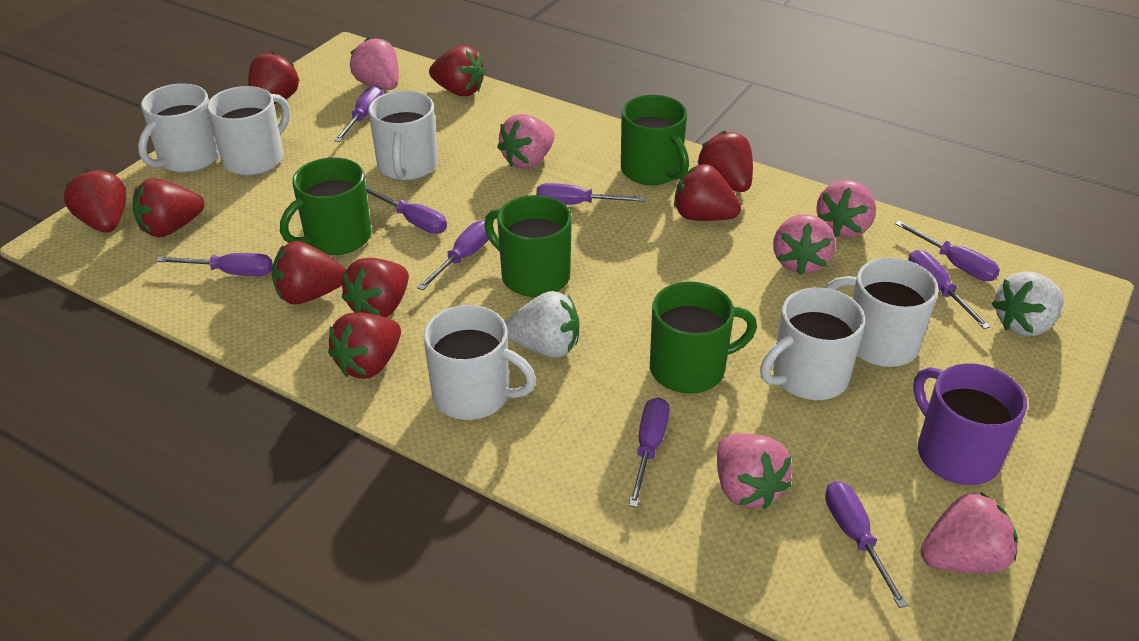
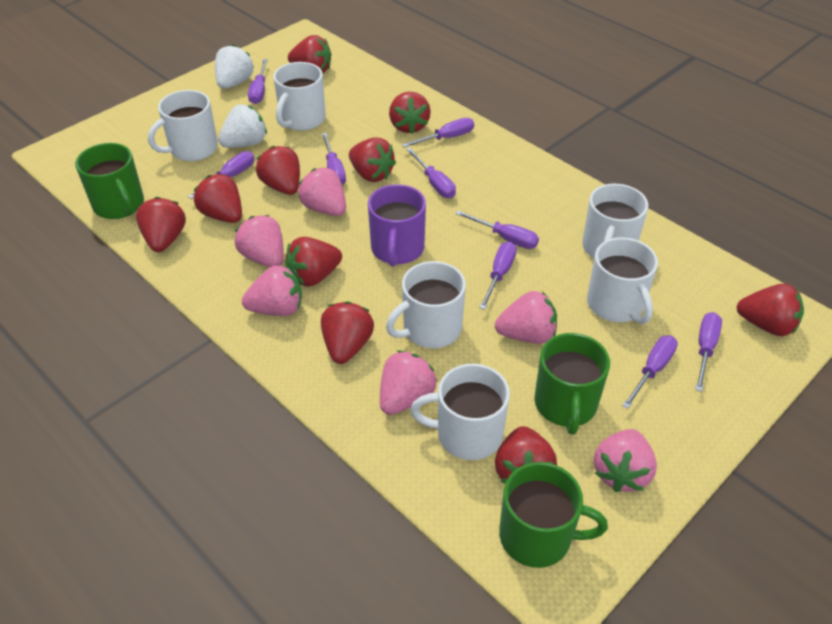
green mug: 4 -> 3
red strawberry: 9 -> 10

